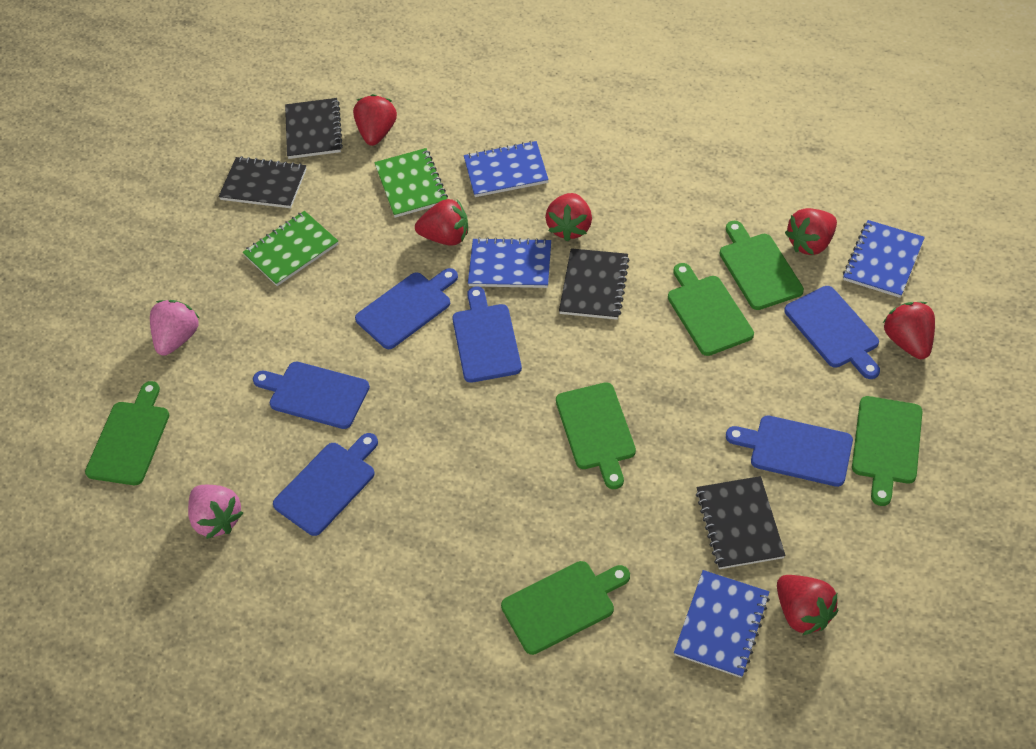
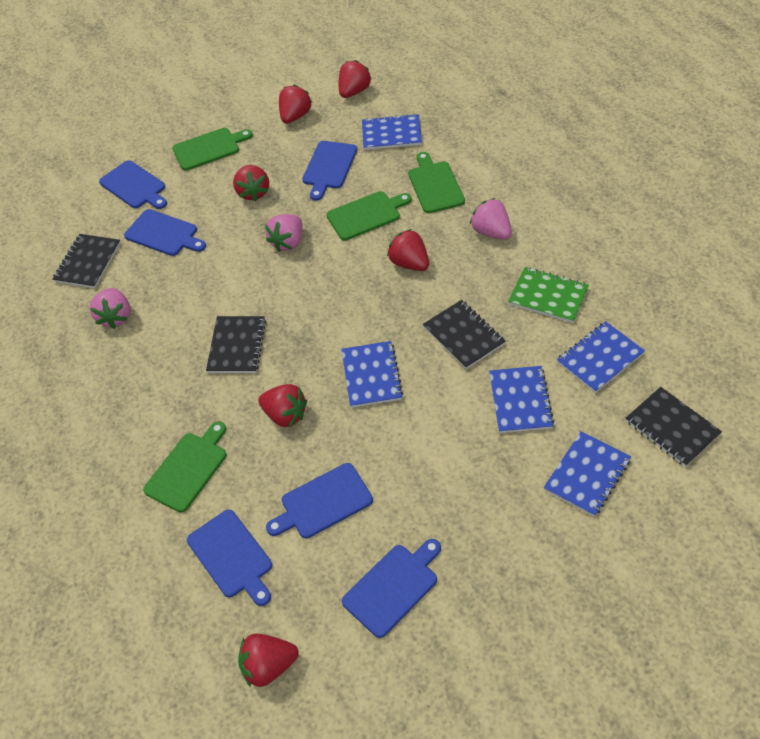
blue notebook: 4 -> 5
green cutting board: 6 -> 4
green notebook: 2 -> 1
pink strawberry: 2 -> 3

